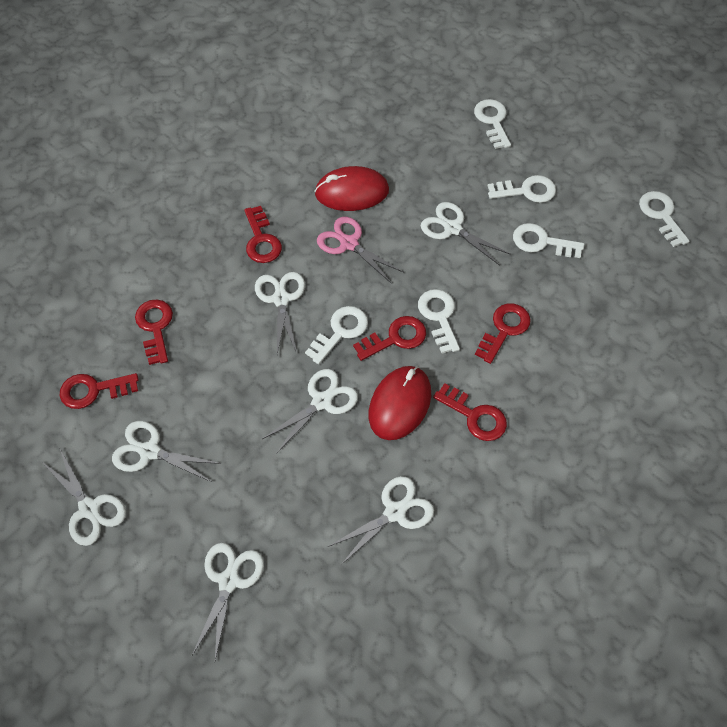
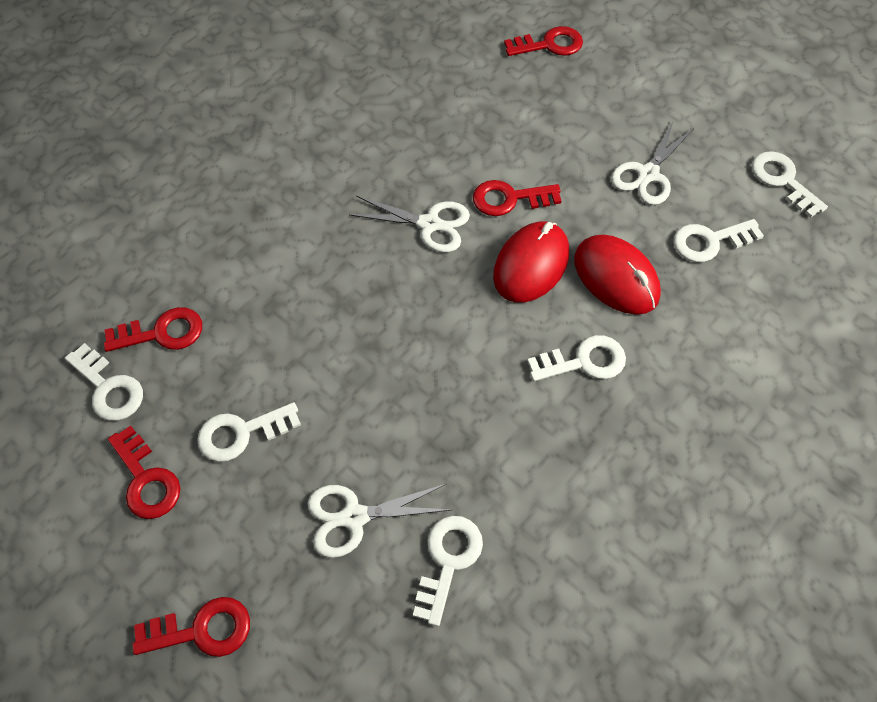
pink scissors: 1 -> 0
red key: 6 -> 5
white scissors: 7 -> 3

